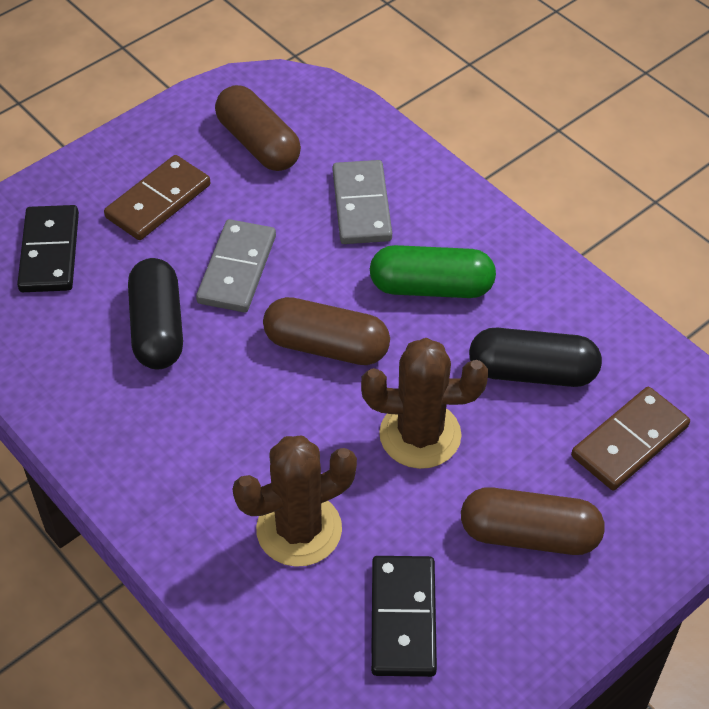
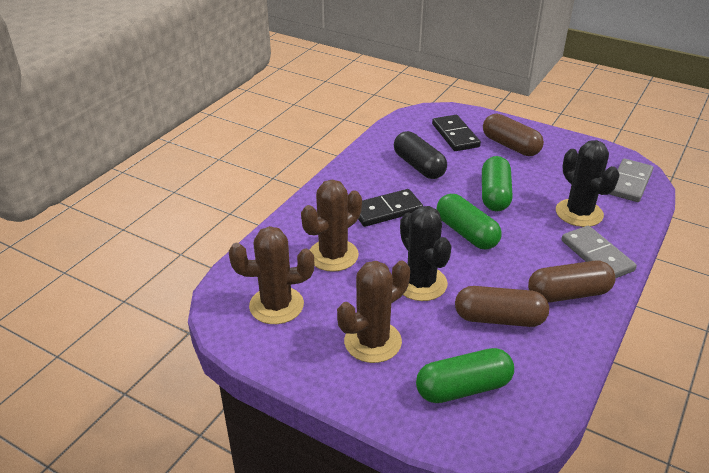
black cactus: 0 -> 2
black capsule: 2 -> 1
brown cactus: 2 -> 3
brown domino: 2 -> 0
green capsule: 1 -> 3

